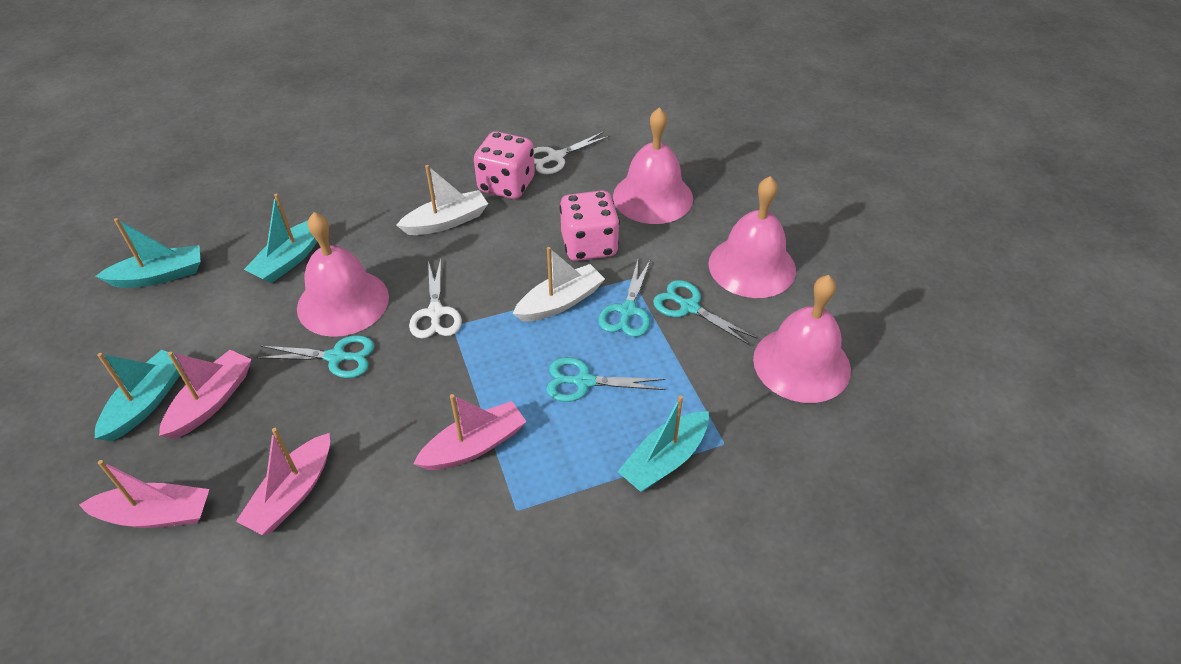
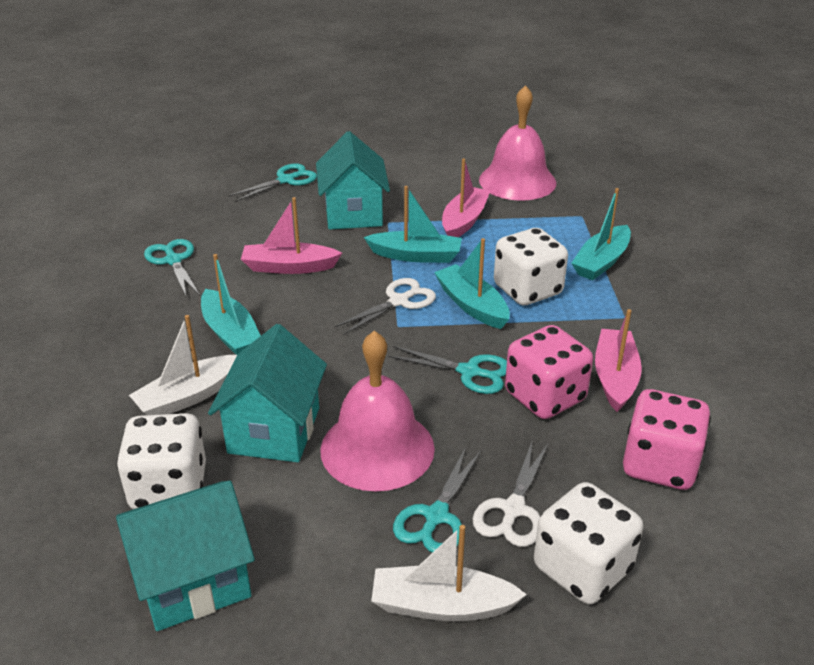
pink bell: 4 -> 2
pink boat: 4 -> 3
turquoise house: 0 -> 3
white dice: 0 -> 3

